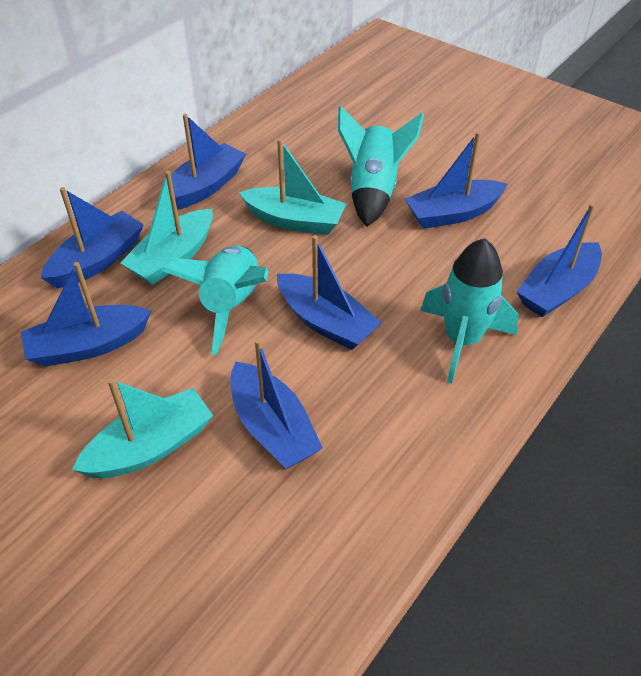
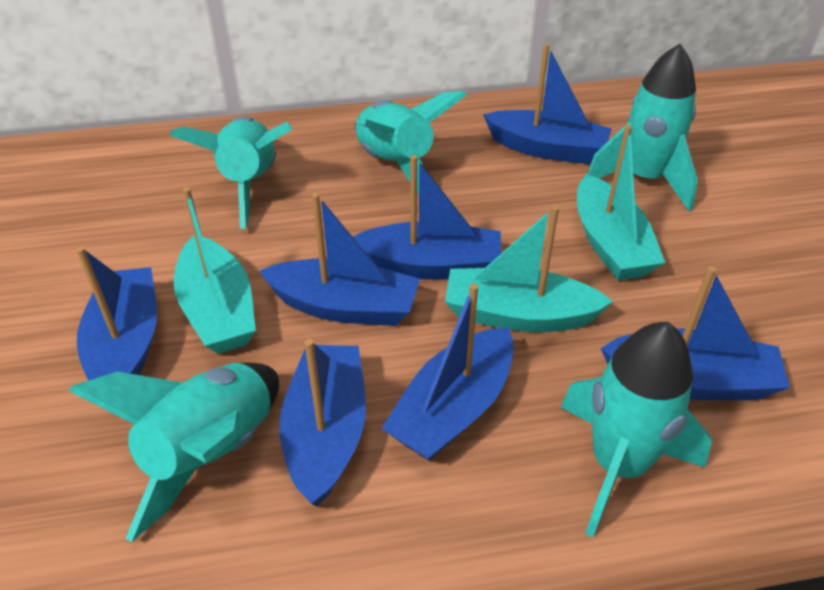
turquoise rocket: 3 -> 5

